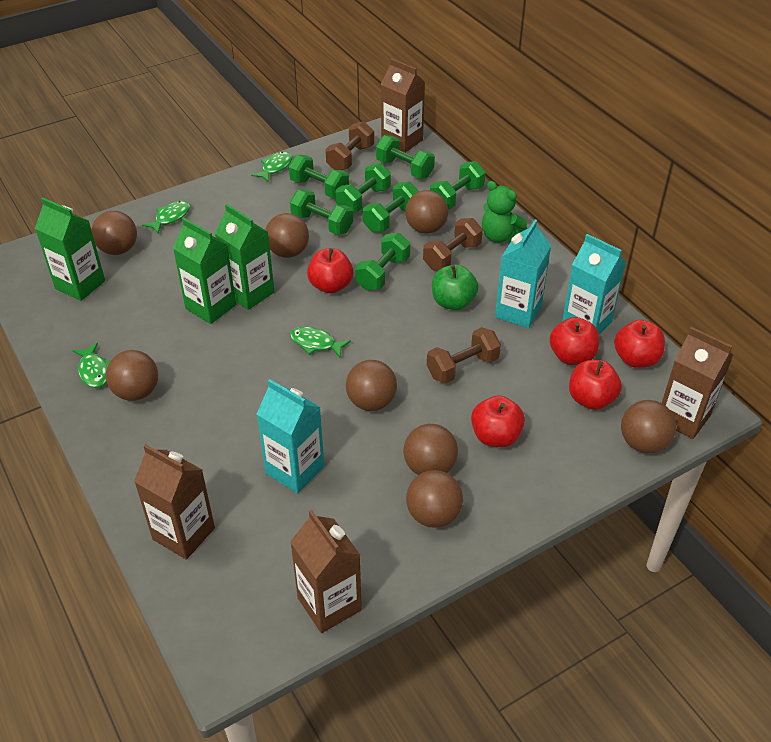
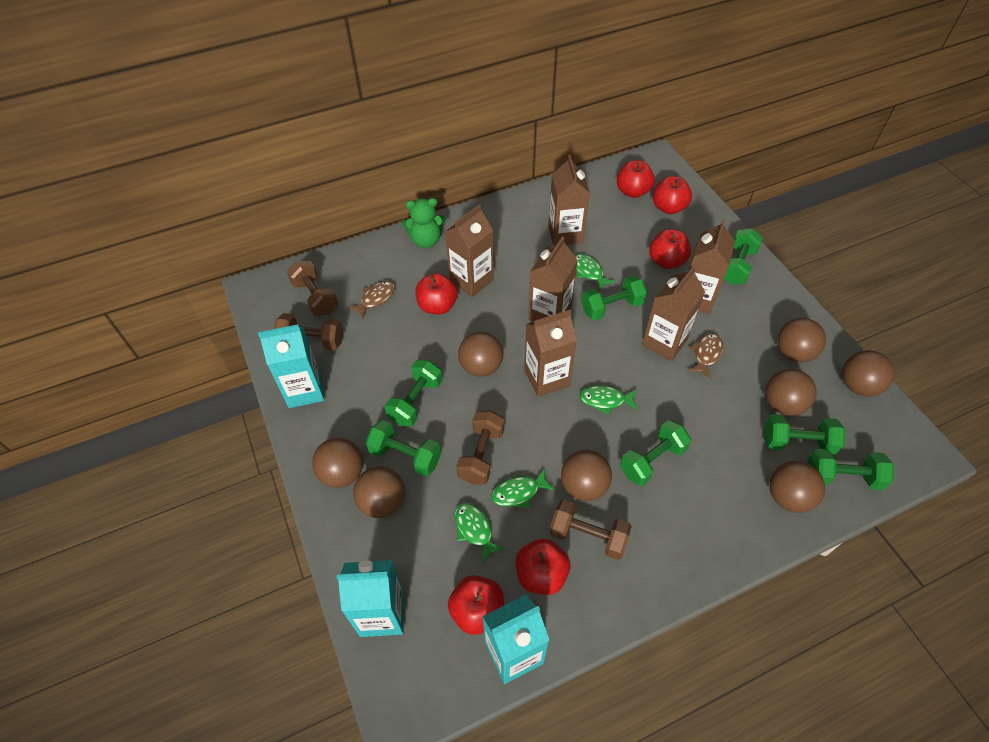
brown carton: 4 -> 6
brown dumbbell: 3 -> 4
brown fish: 0 -> 2
green apple: 1 -> 0
green carton: 3 -> 0
red apple: 5 -> 6

